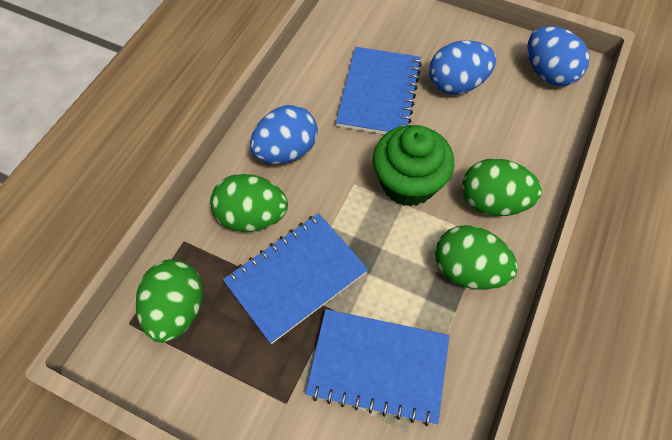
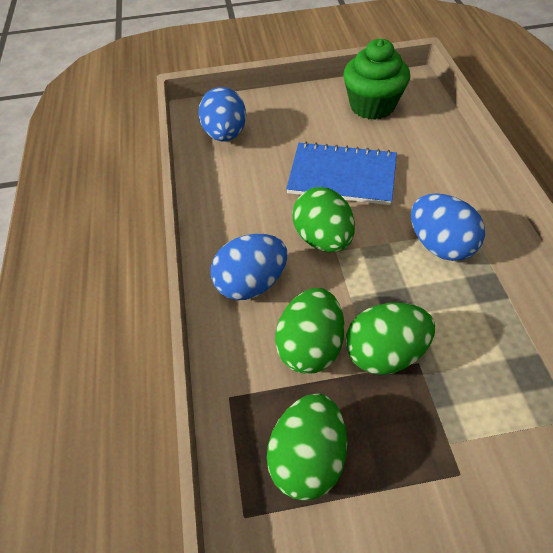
blue notebook: 3 -> 1

